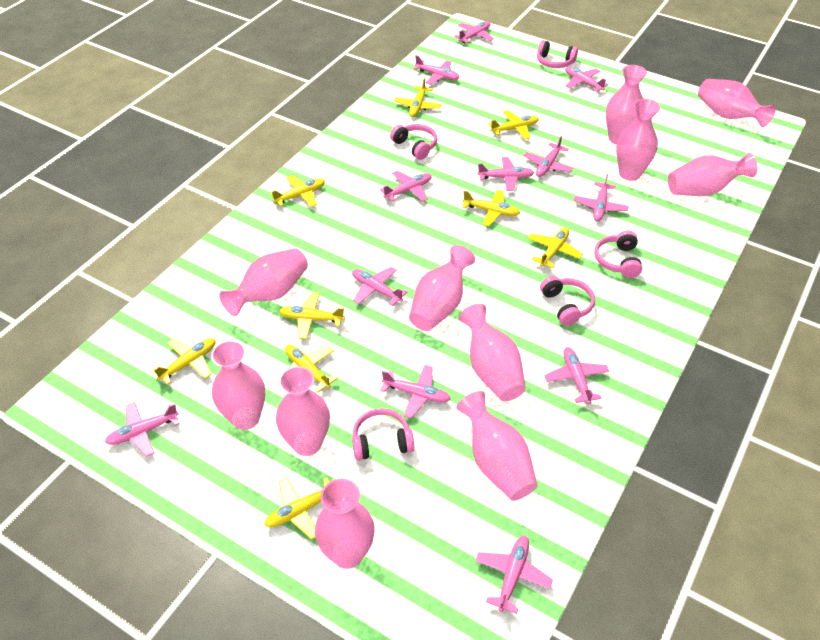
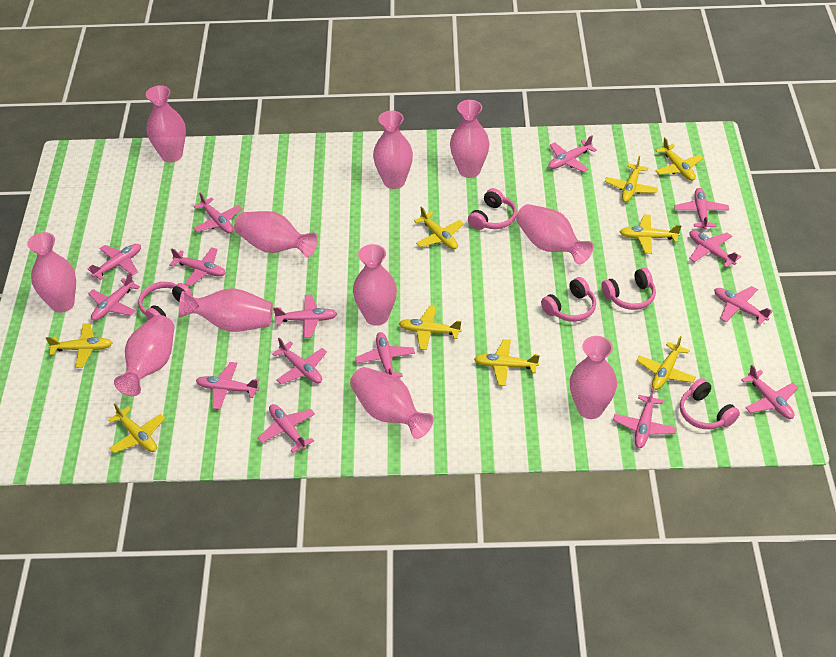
pink plane: 12 -> 15

